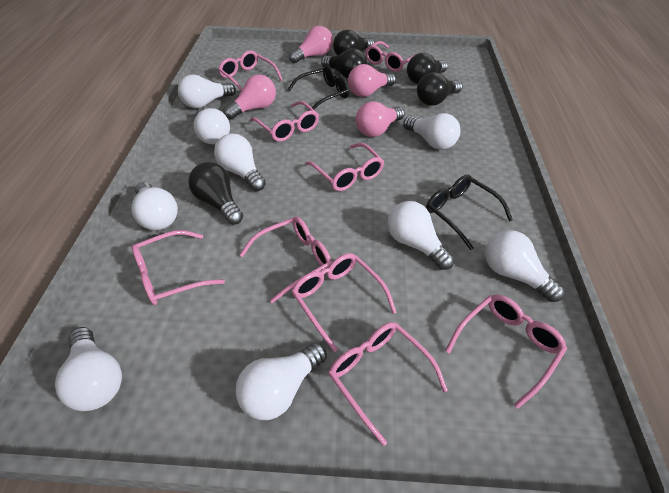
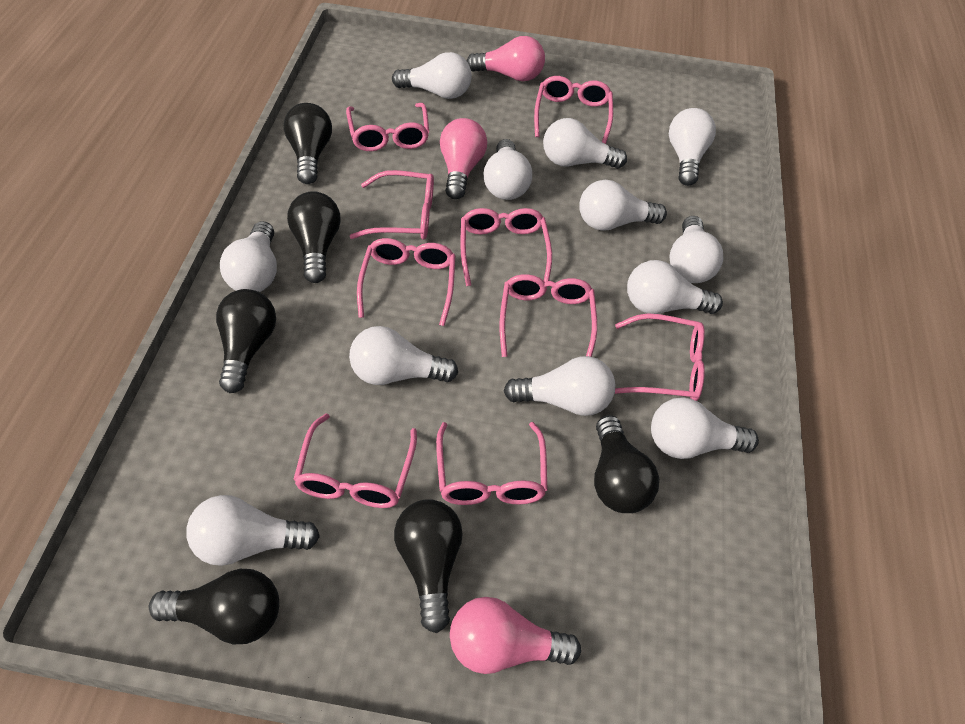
black glasses: 2 -> 0
black light bulb: 5 -> 6
pink light bulb: 4 -> 3
white light bulb: 9 -> 12

